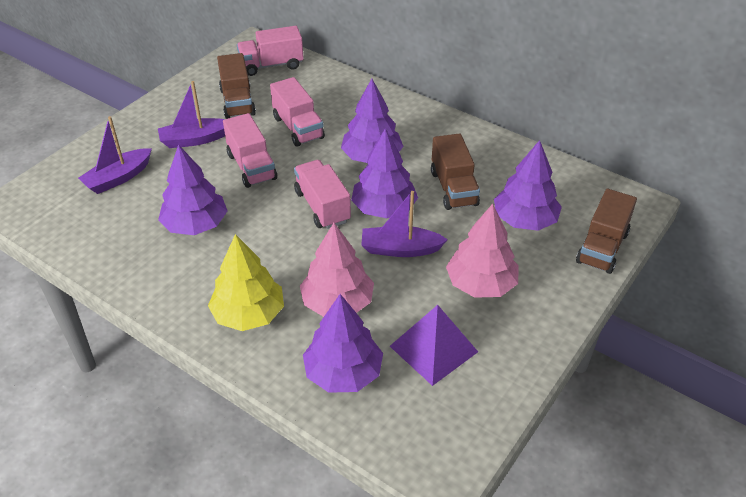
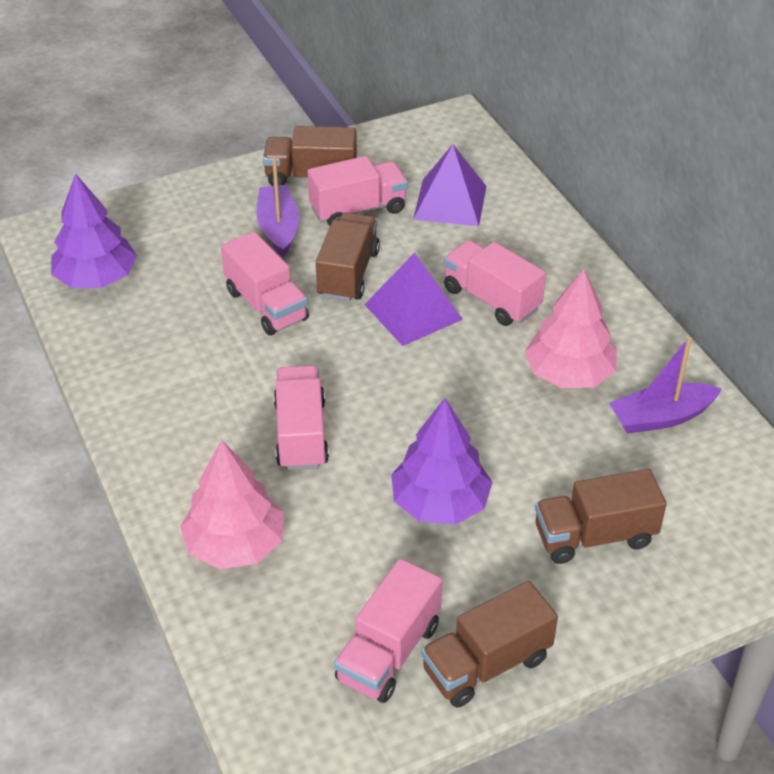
brown truck: 3 -> 4
pink truck: 4 -> 5
purple boat: 3 -> 2
purple pyramid: 1 -> 2
purple tree: 5 -> 2
yellow tree: 1 -> 0

